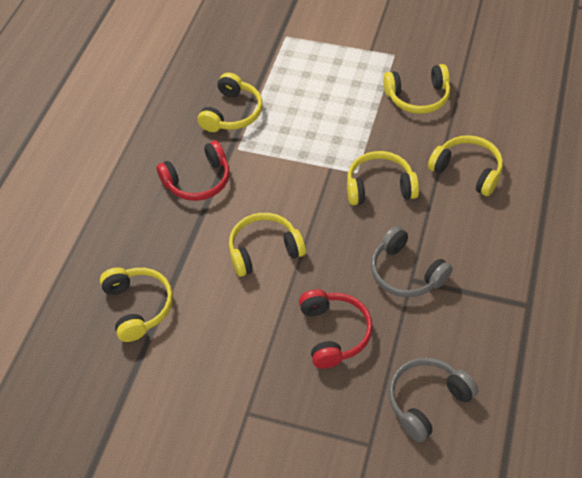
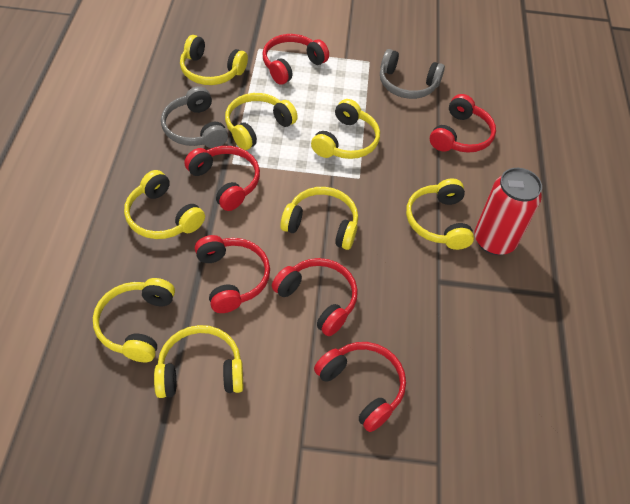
red can: 0 -> 1
red headphones: 2 -> 6
yellow headphones: 6 -> 8

